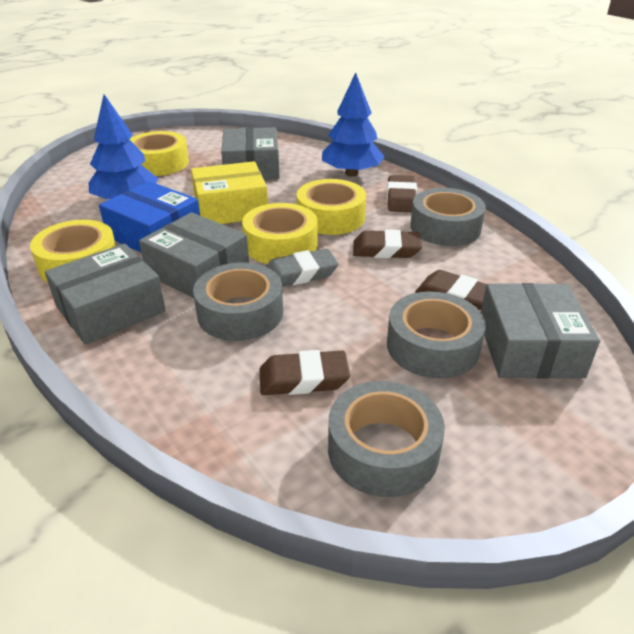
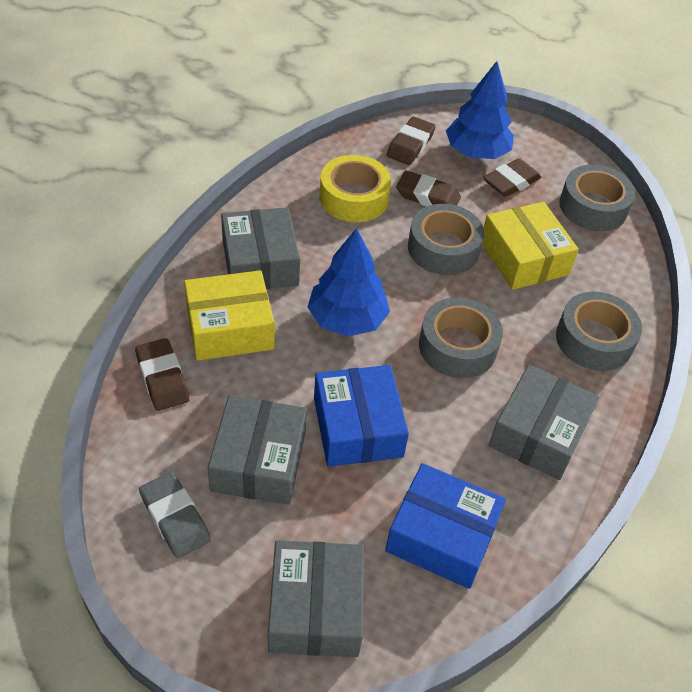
blue box: 1 -> 2
yellow box: 1 -> 2
yellow tape: 4 -> 1

